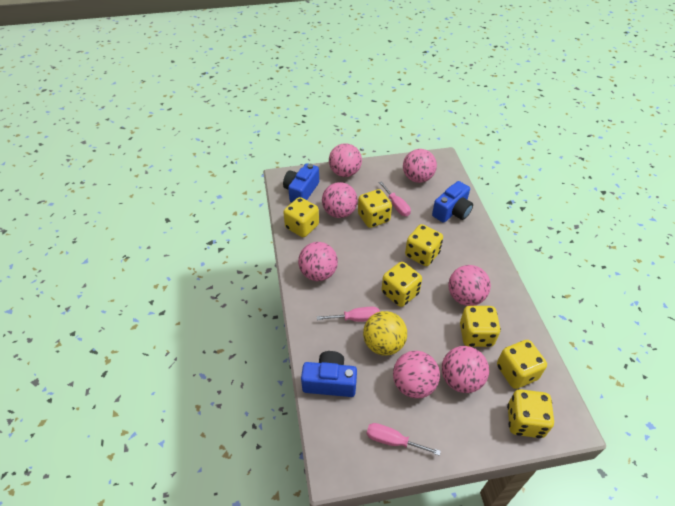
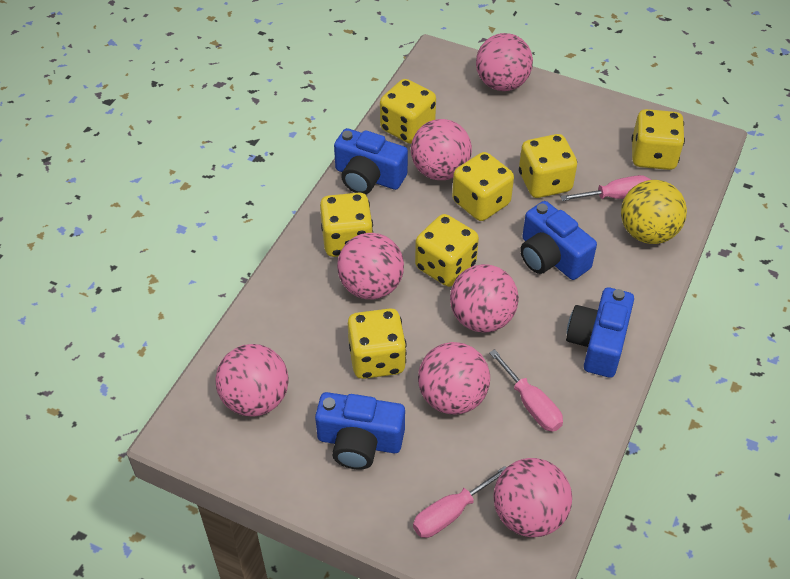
blue camera: 3 -> 4

